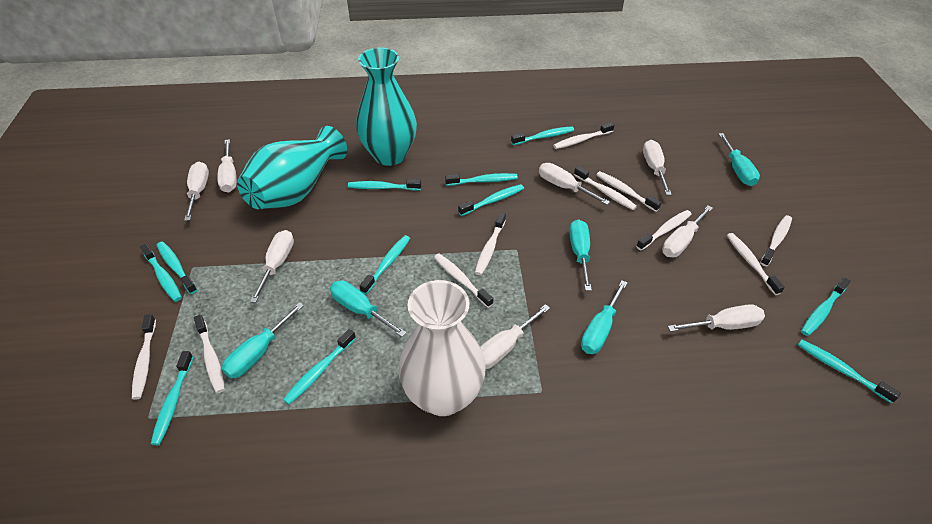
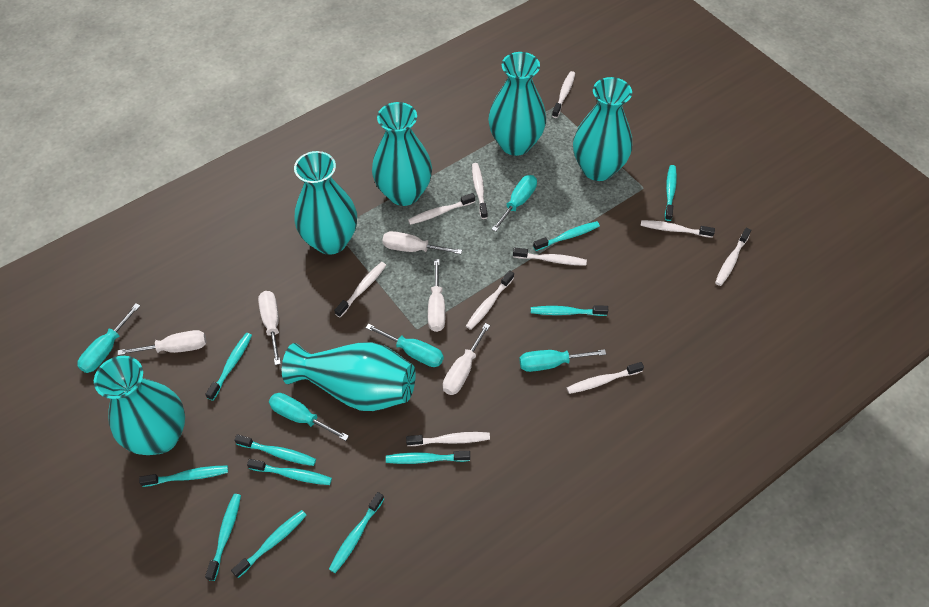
turquoise vase: 2 -> 6
white screwdriver: 8 -> 5
white vase: 1 -> 0

